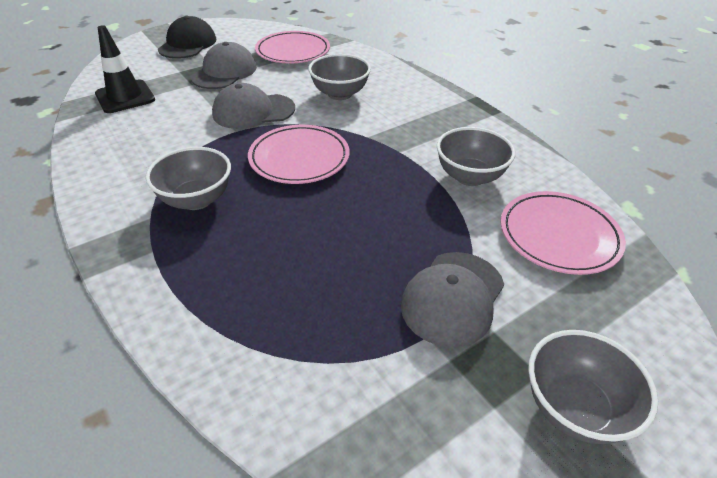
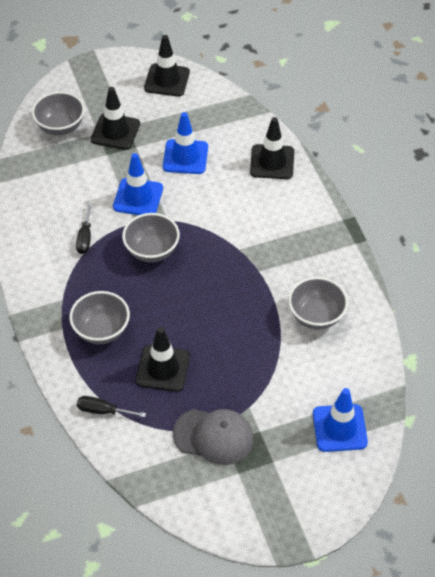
black cap: 1 -> 0
black screwdriver: 0 -> 2
black traffic cone: 1 -> 4
blue traffic cone: 0 -> 3
grey cap: 3 -> 1
pink plate: 3 -> 0

